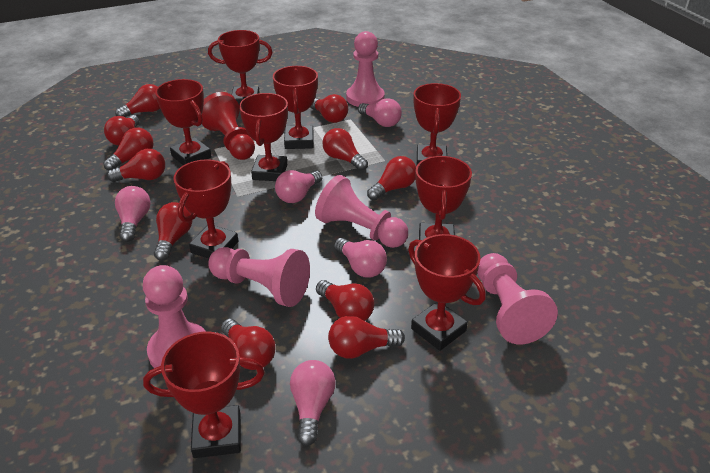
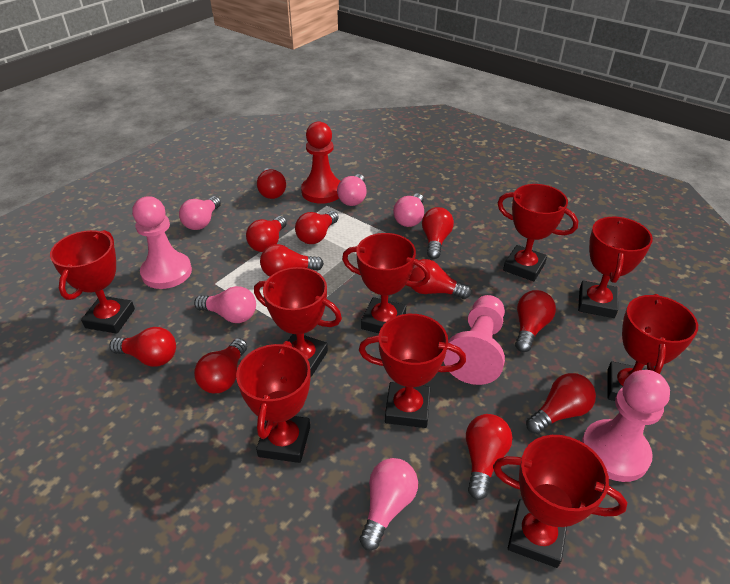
pink pawn: 5 -> 3

